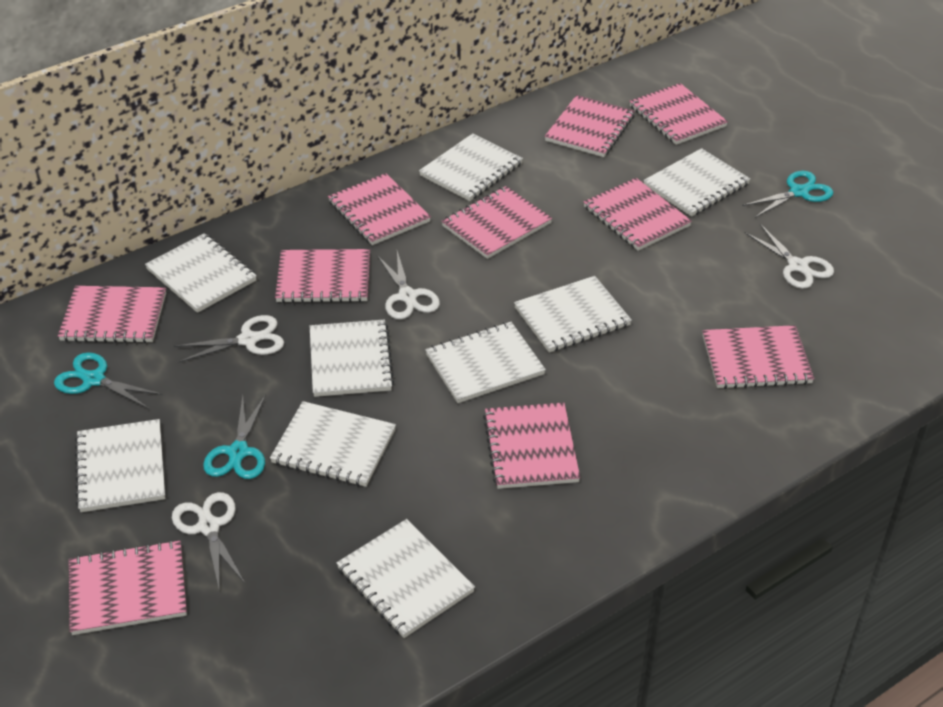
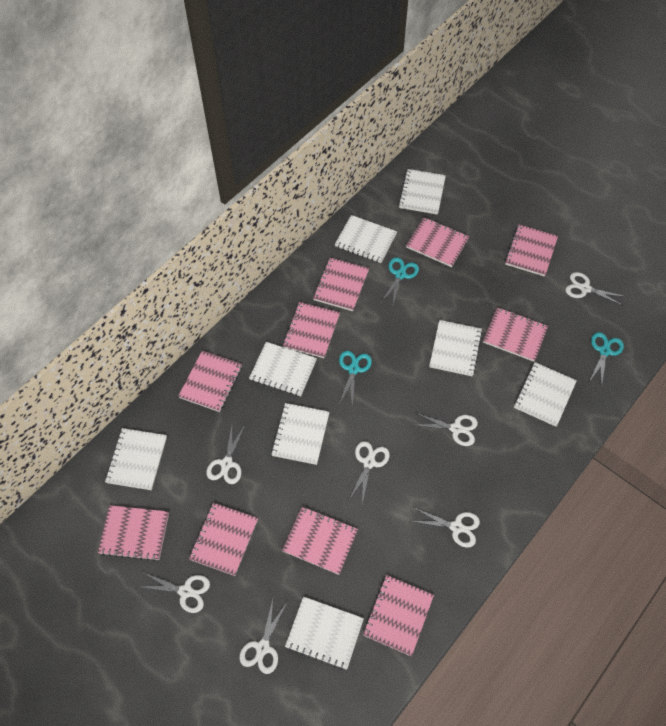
white notebook: 9 -> 8
white scissors: 4 -> 7

